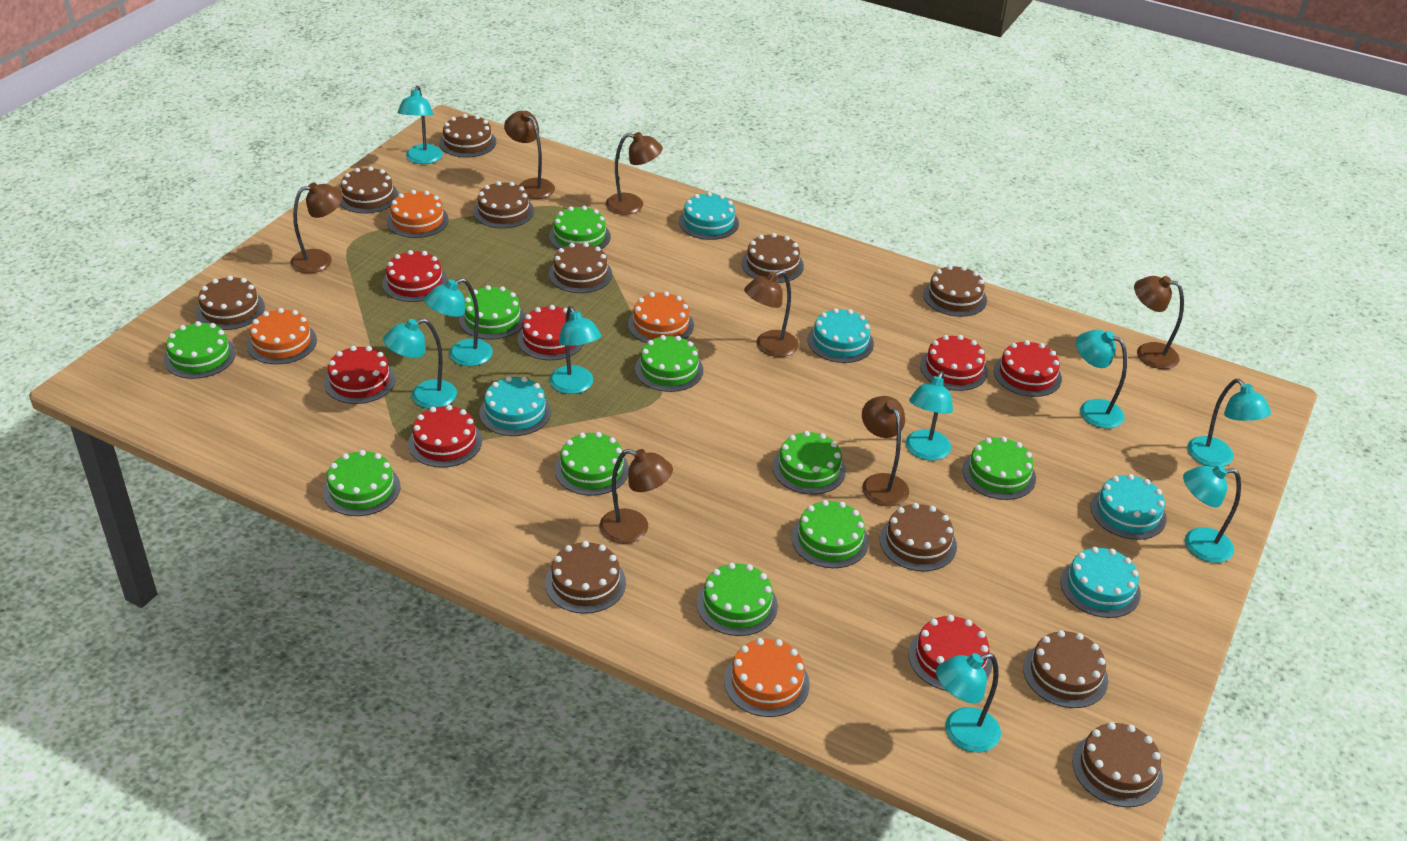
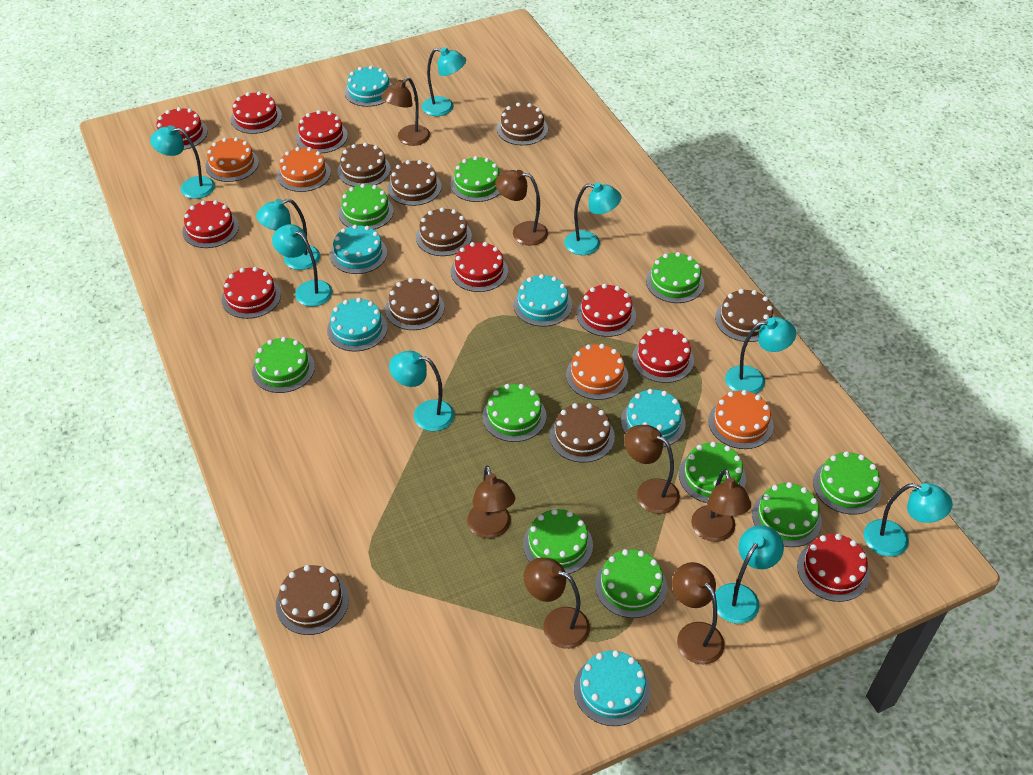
brown cake: 11 -> 8
red cake: 7 -> 9
turquoise cake: 5 -> 6

